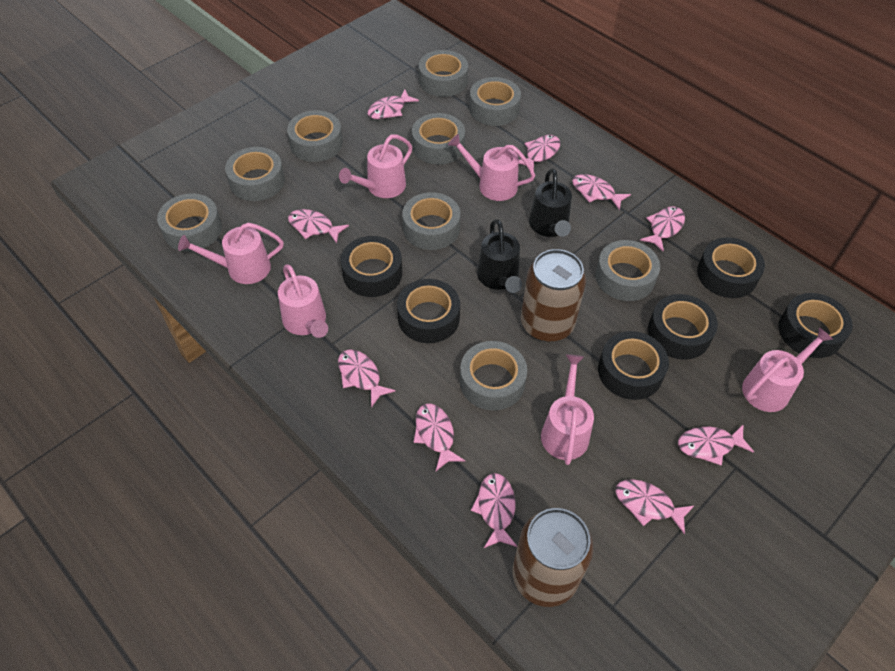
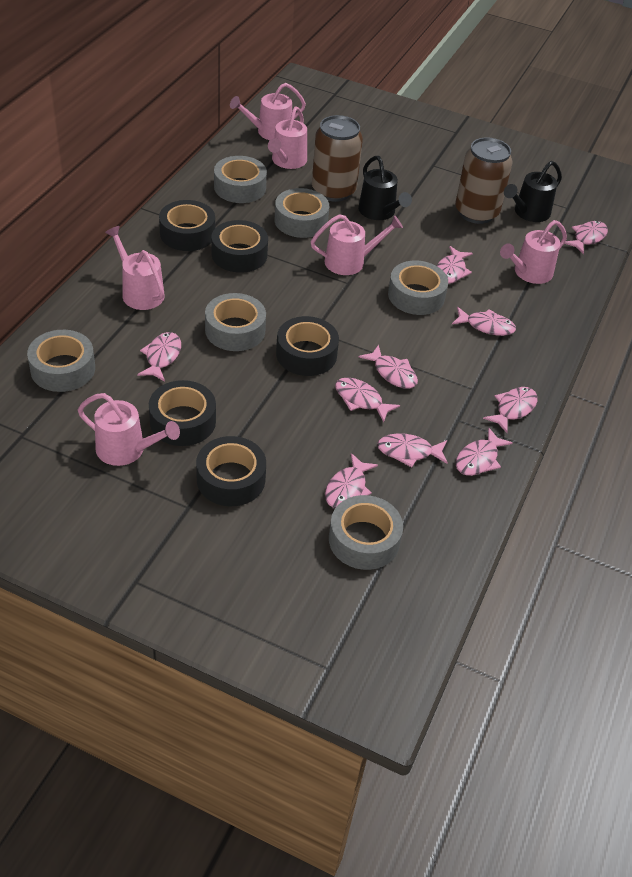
black tape: 6 -> 5
grey tape: 9 -> 6

